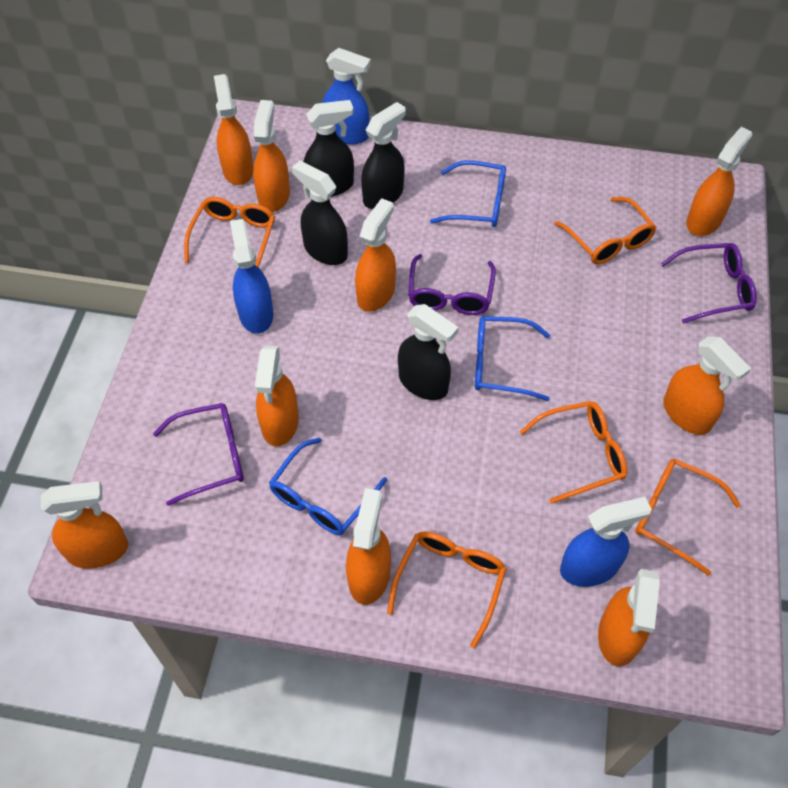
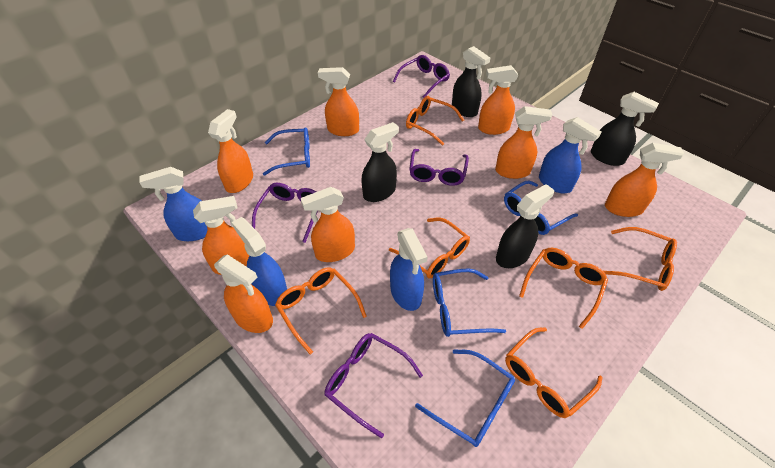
blue glasses: 3 -> 4
blue spray bottle: 3 -> 4
orange glasses: 5 -> 6
orange spray bottle: 9 -> 8
purple glasses: 3 -> 4

